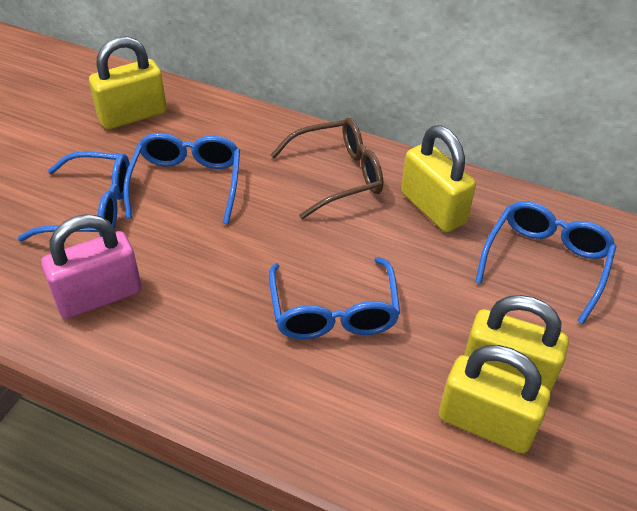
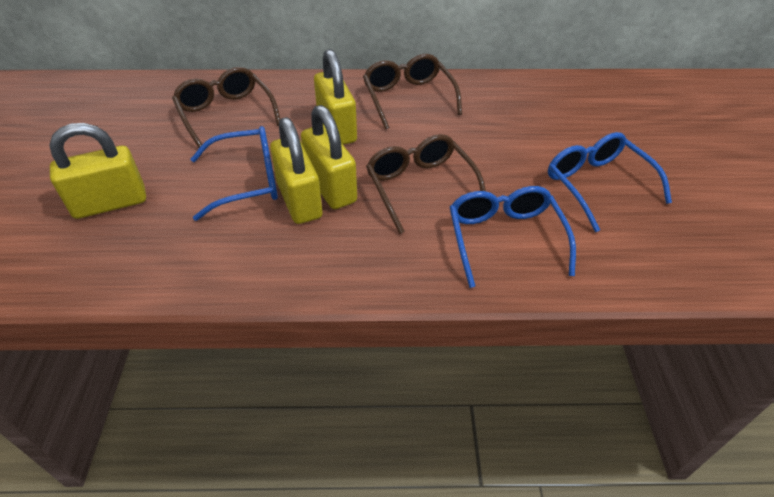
blue glasses: 4 -> 3
brown glasses: 1 -> 3
pink padlock: 1 -> 0

